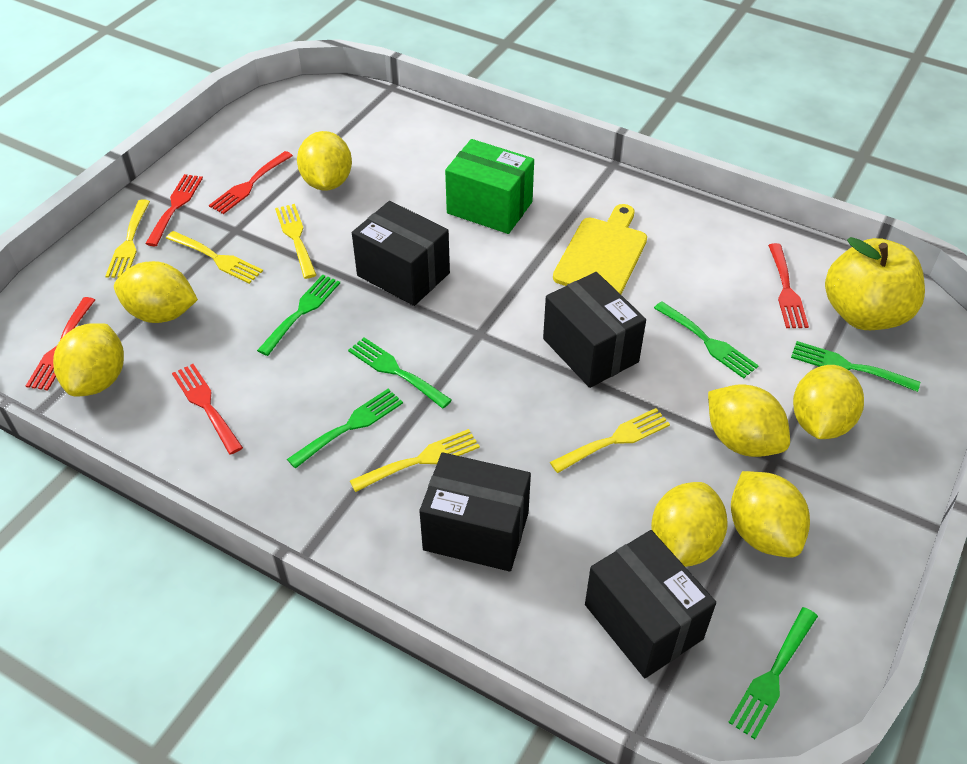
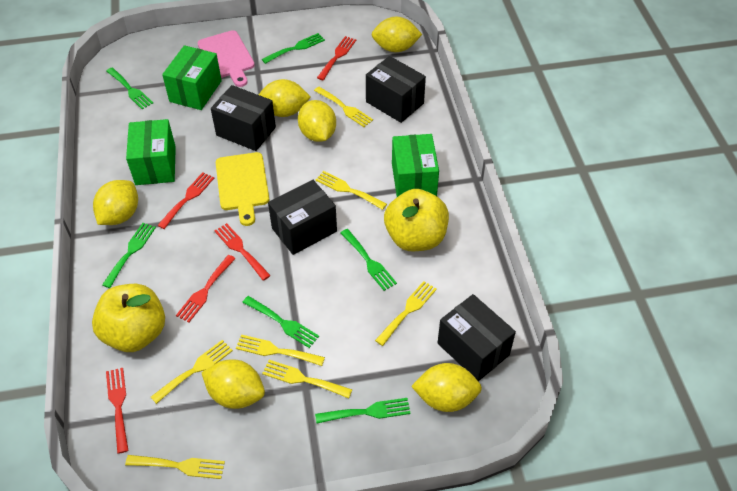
green box: 1 -> 3
pink cutting board: 0 -> 1
yellow apple: 1 -> 2
yellow fork: 5 -> 7
yellow lemon: 7 -> 6

